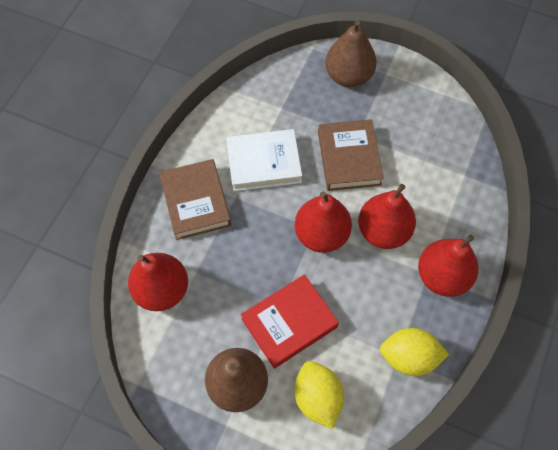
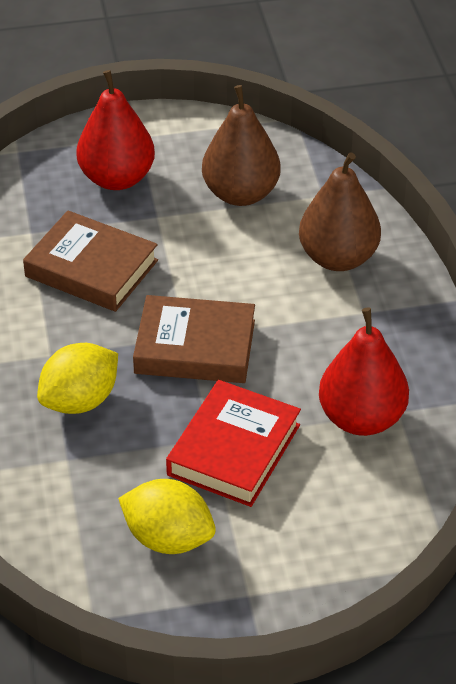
red pear: 4 -> 2
white book: 1 -> 0

